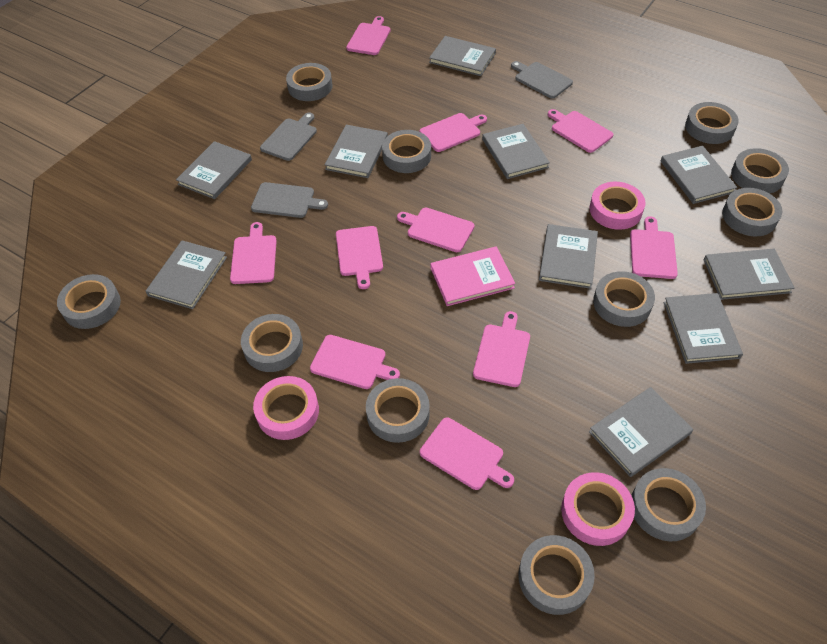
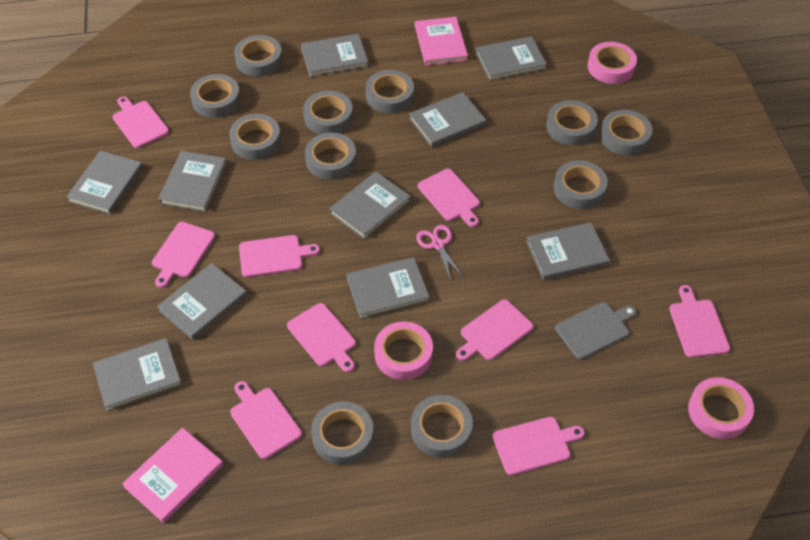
grey cutting board: 3 -> 1
pink book: 1 -> 2
pink cutting board: 10 -> 9
pink scissors: 0 -> 1

